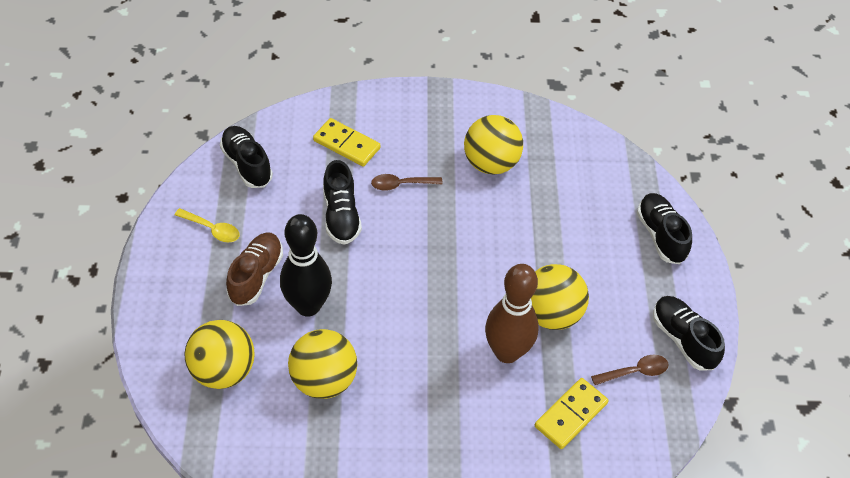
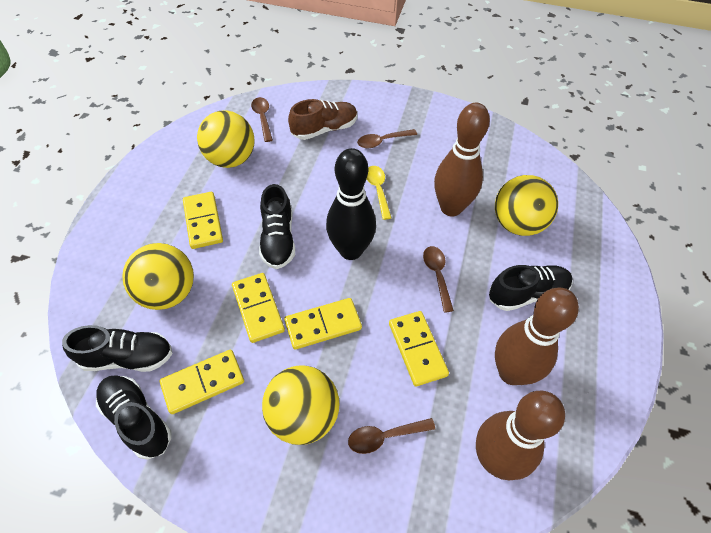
brown bowling pin: 1 -> 3
brown spoon: 2 -> 4
yellow domino: 2 -> 5

